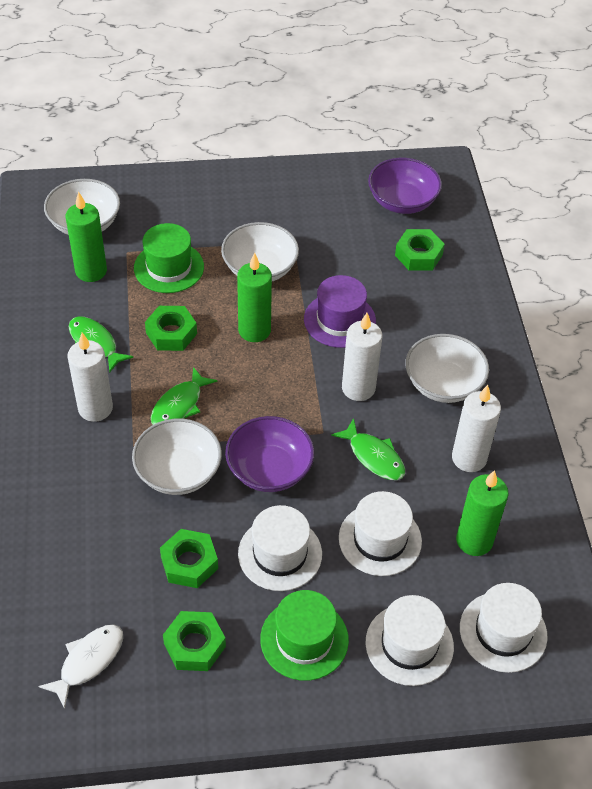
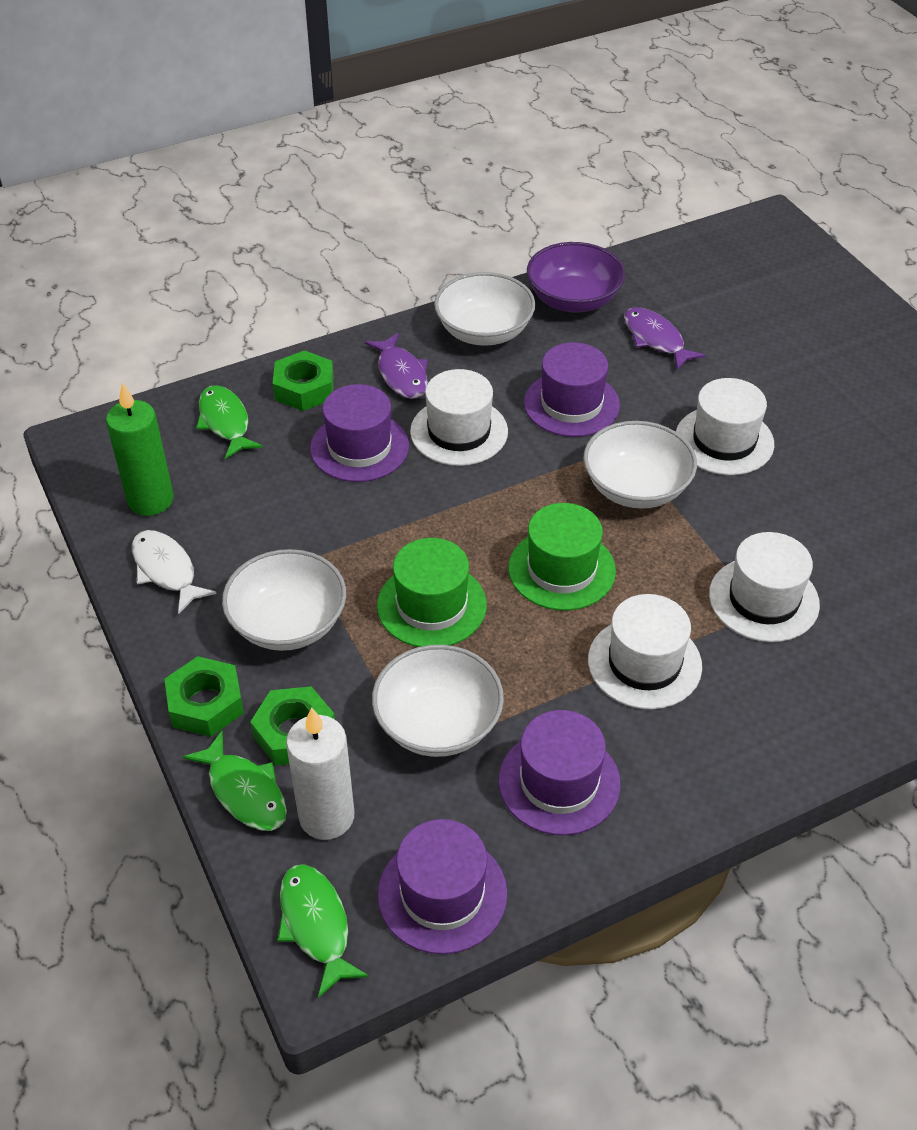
green candle: 3 -> 1
green nut: 4 -> 3
purple bowl: 2 -> 1
purple fish: 0 -> 2
purple hat: 1 -> 4
white candle: 3 -> 1

